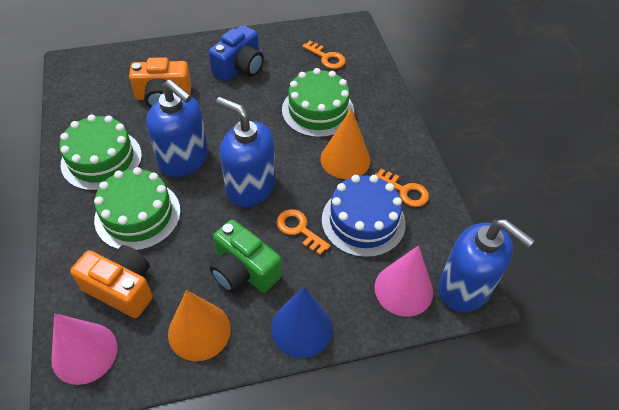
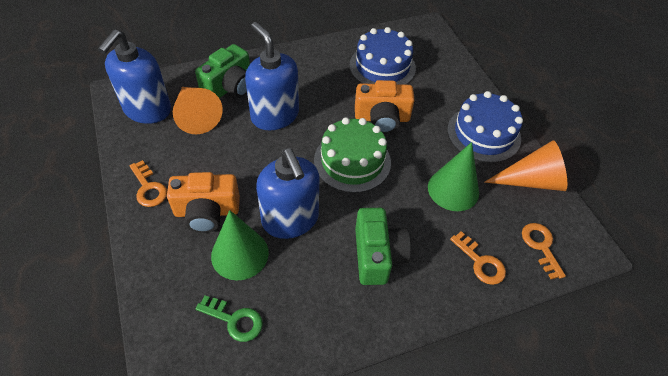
blue cake: 1 -> 2
blue camera: 1 -> 0
blue cone: 1 -> 0
green cake: 3 -> 1
green camera: 1 -> 2
green cone: 0 -> 2
green key: 0 -> 1
pink cone: 2 -> 0

